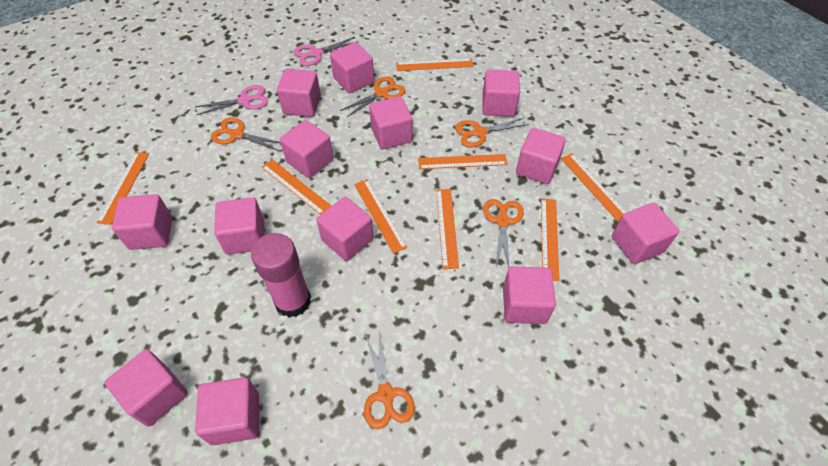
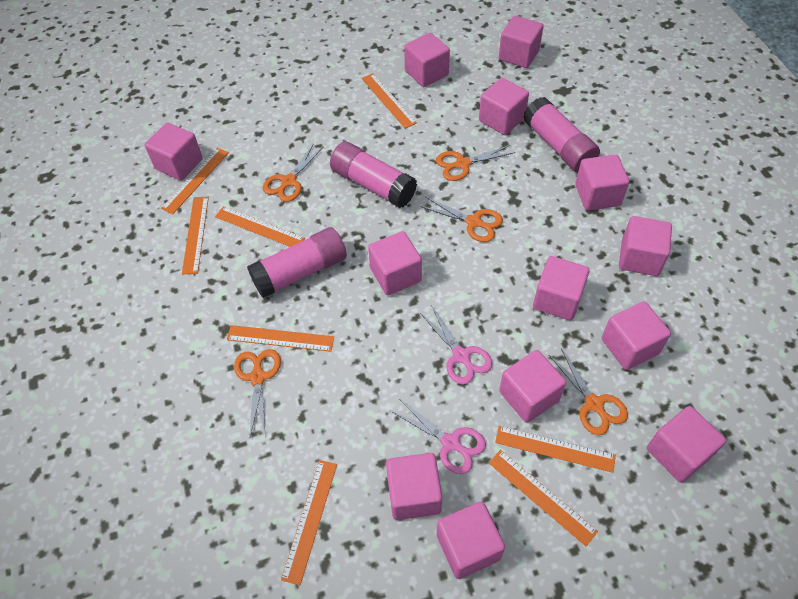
pink glue stick: 1 -> 3

